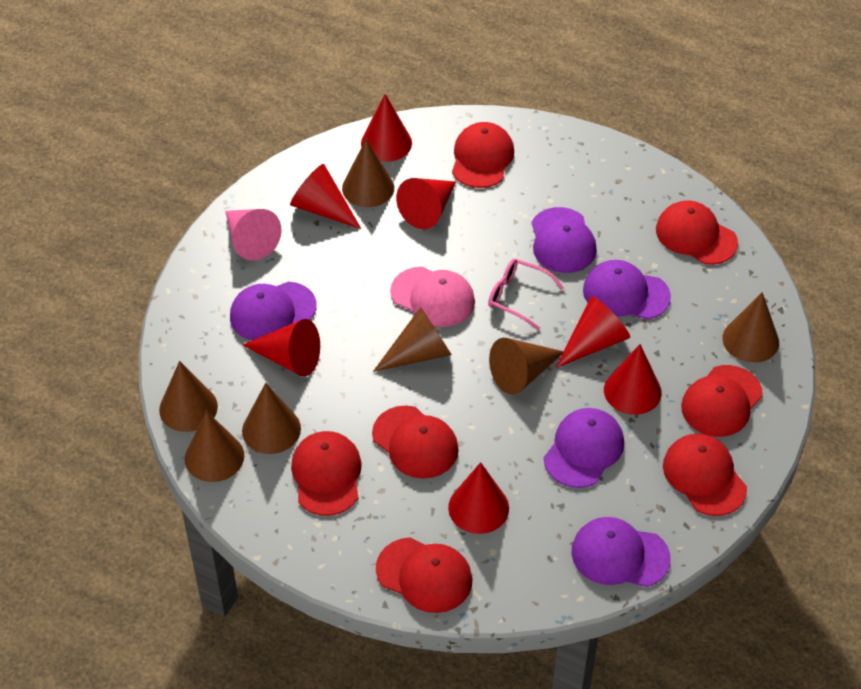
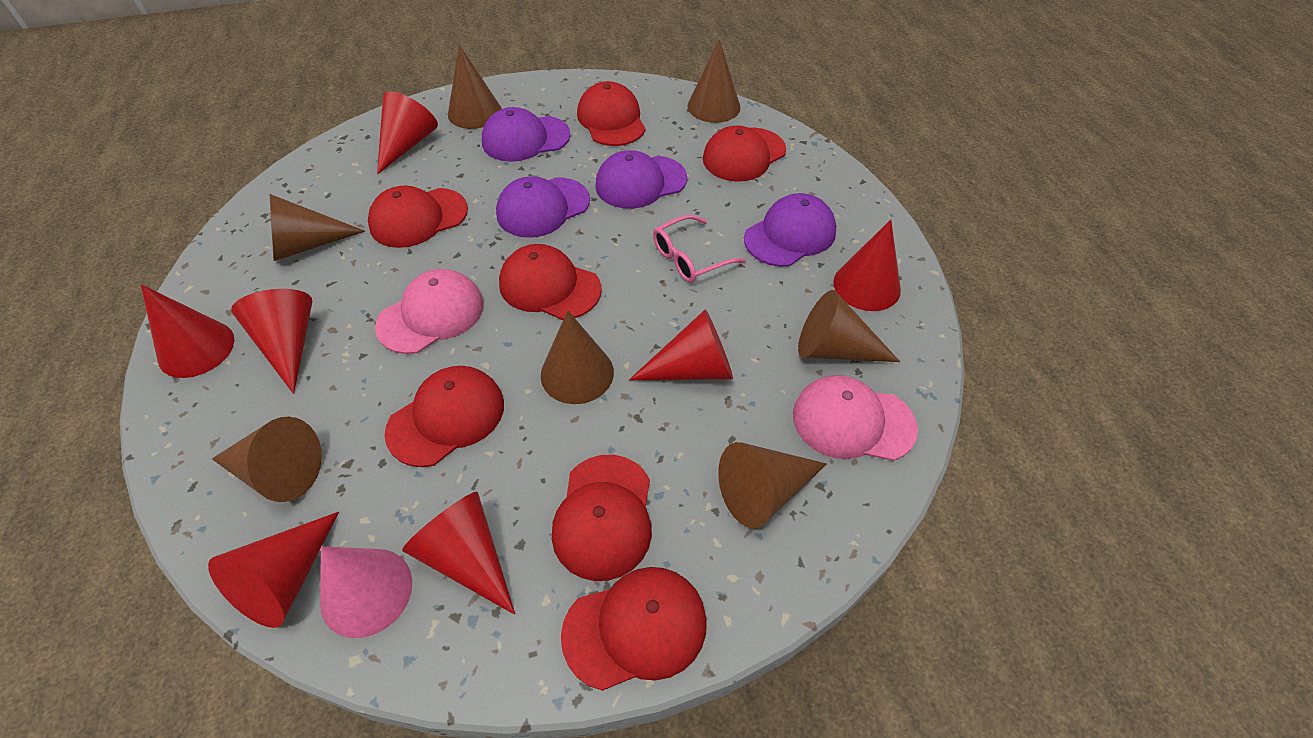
pink cap: 1 -> 2
purple cap: 5 -> 4

